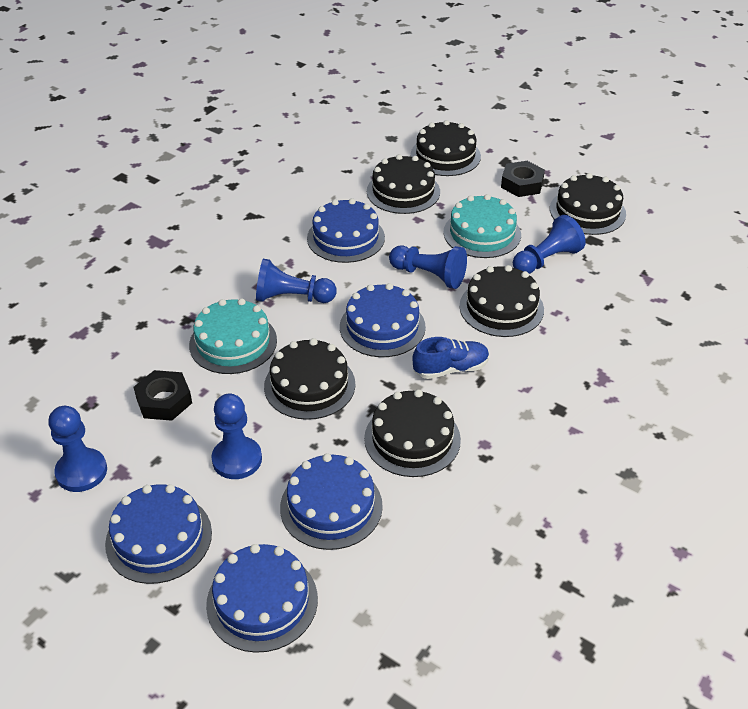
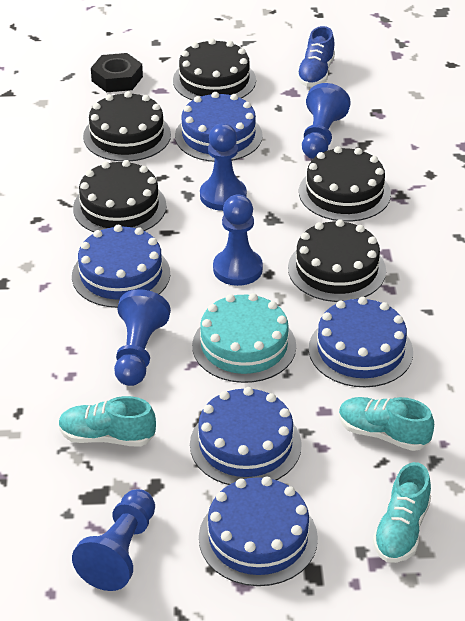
black cake: 6 -> 5
black nut: 2 -> 1
turquoise cake: 2 -> 1
turquoise shoe: 0 -> 3

